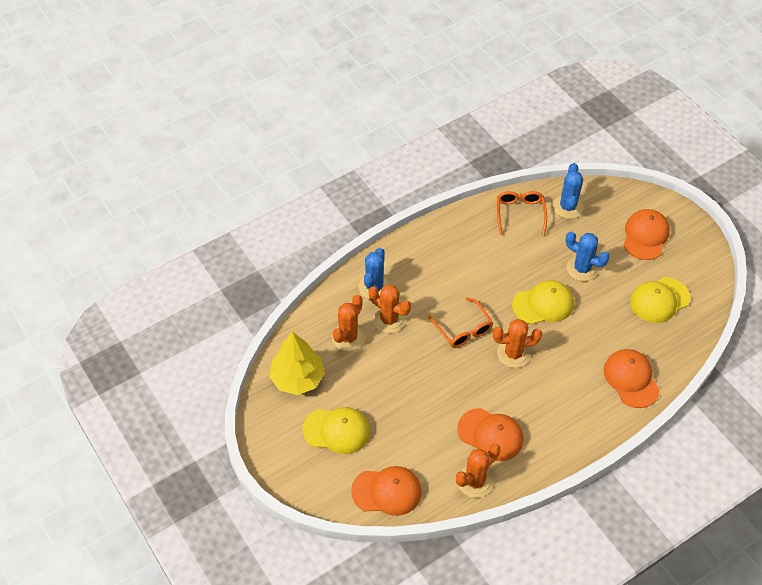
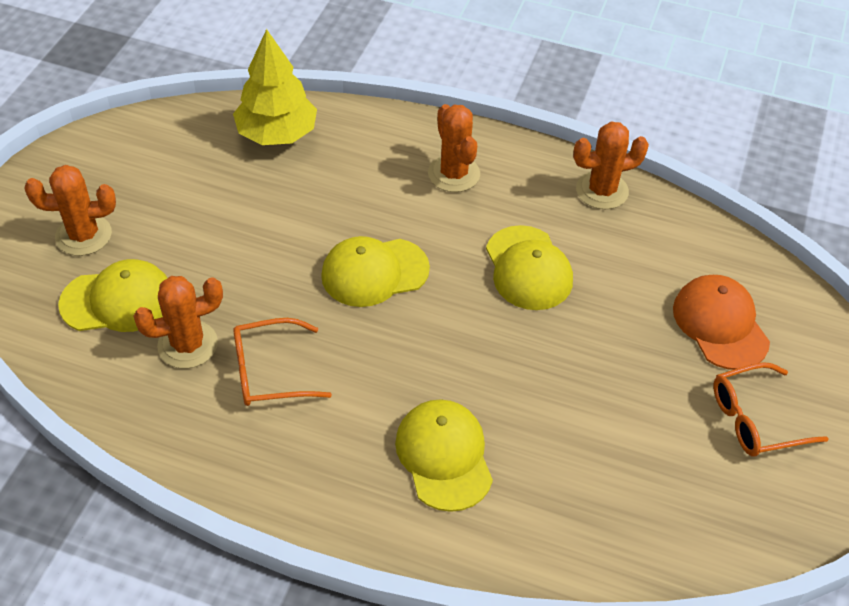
blue cactus: 3 -> 0
orange cap: 4 -> 1
yellow cap: 3 -> 4

